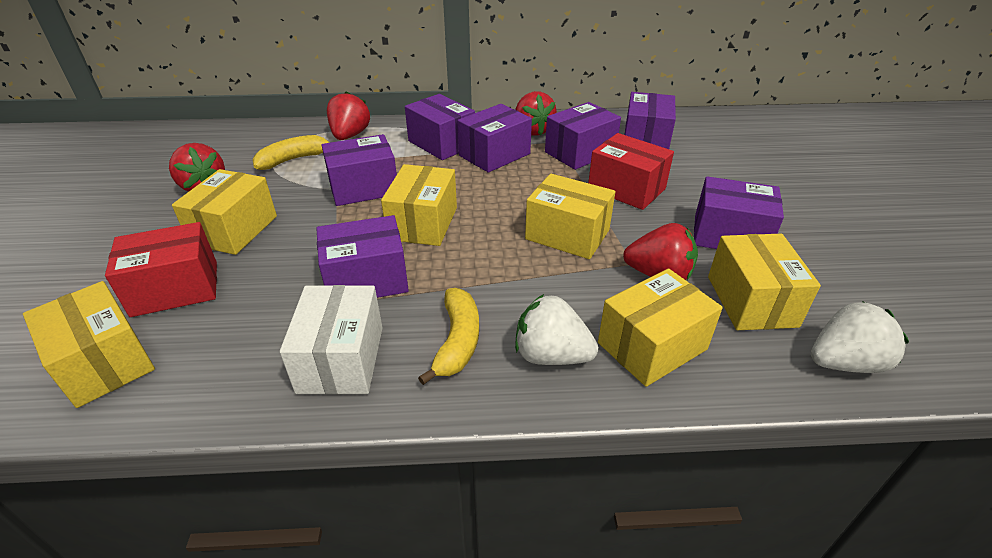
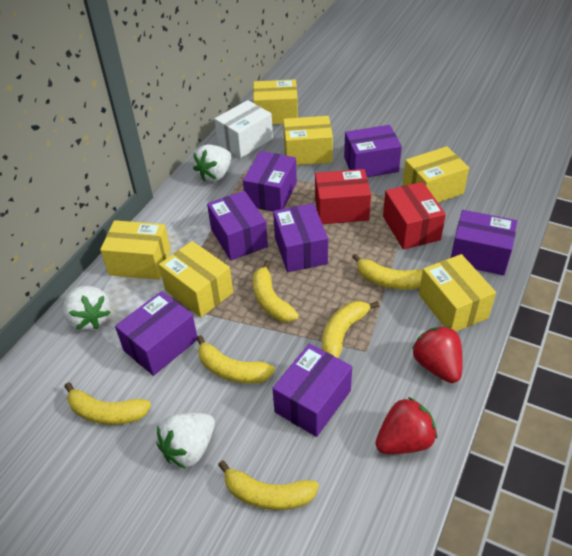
red strawberry: 4 -> 2
white strawberry: 2 -> 3
yellow banana: 2 -> 6

